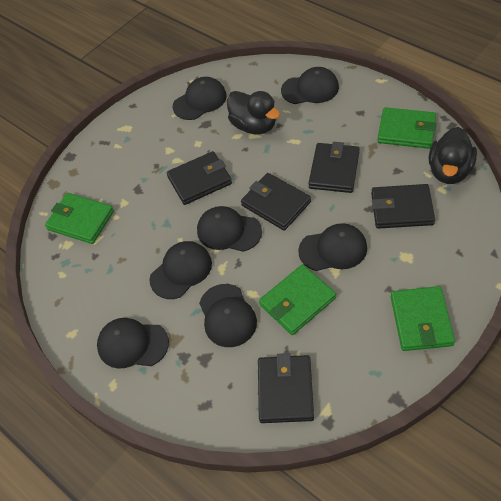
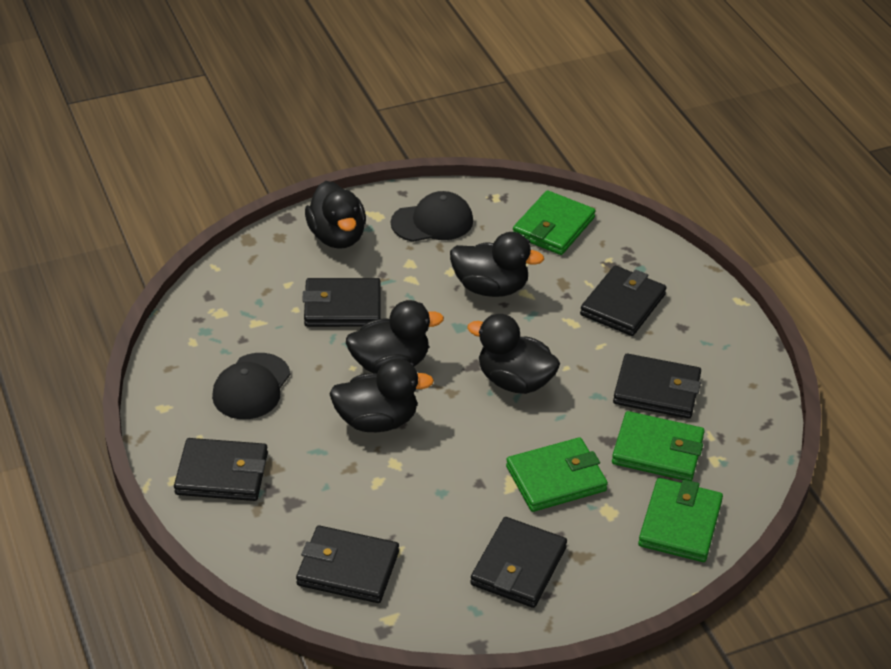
black cap: 7 -> 2
black duck: 2 -> 5
black wallet: 5 -> 6

